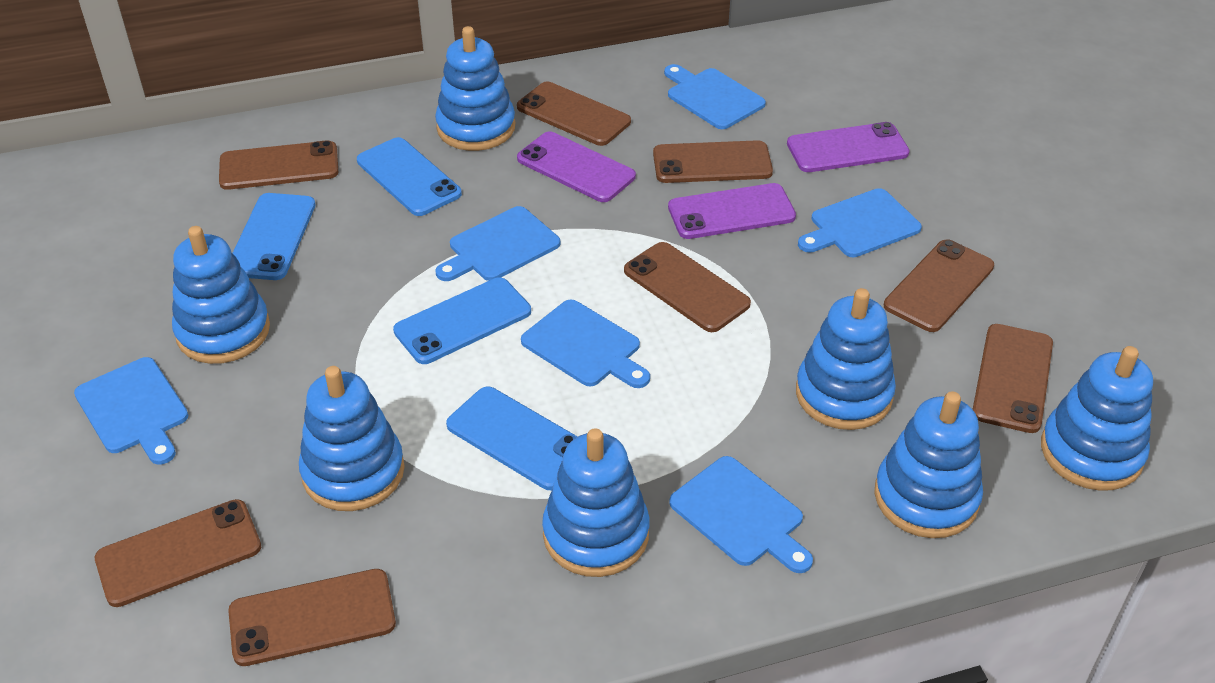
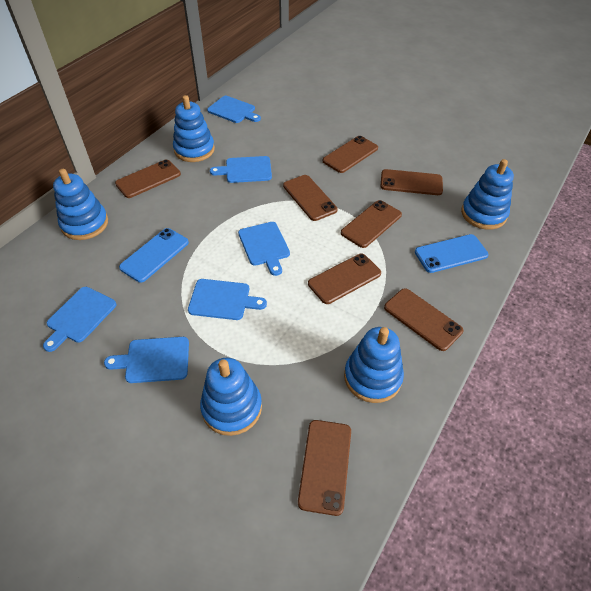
blue phone: 4 -> 2
blue stacking toy: 7 -> 5
purple phone: 3 -> 0

